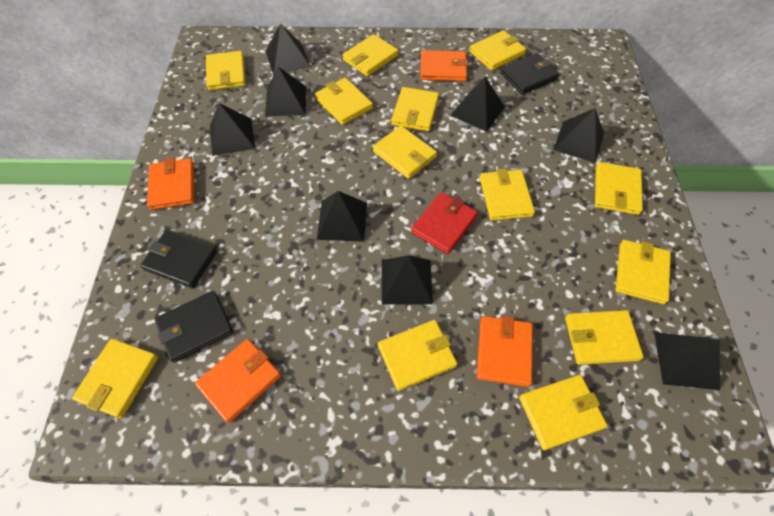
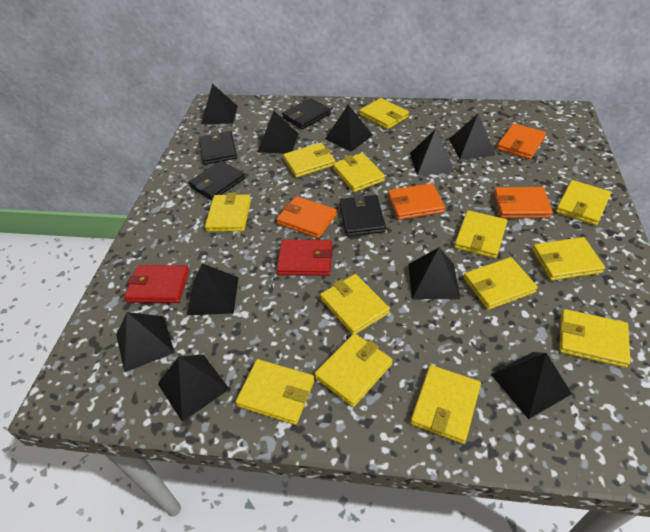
black pyramid: 8 -> 10
black wallet: 3 -> 4
red wallet: 1 -> 2

